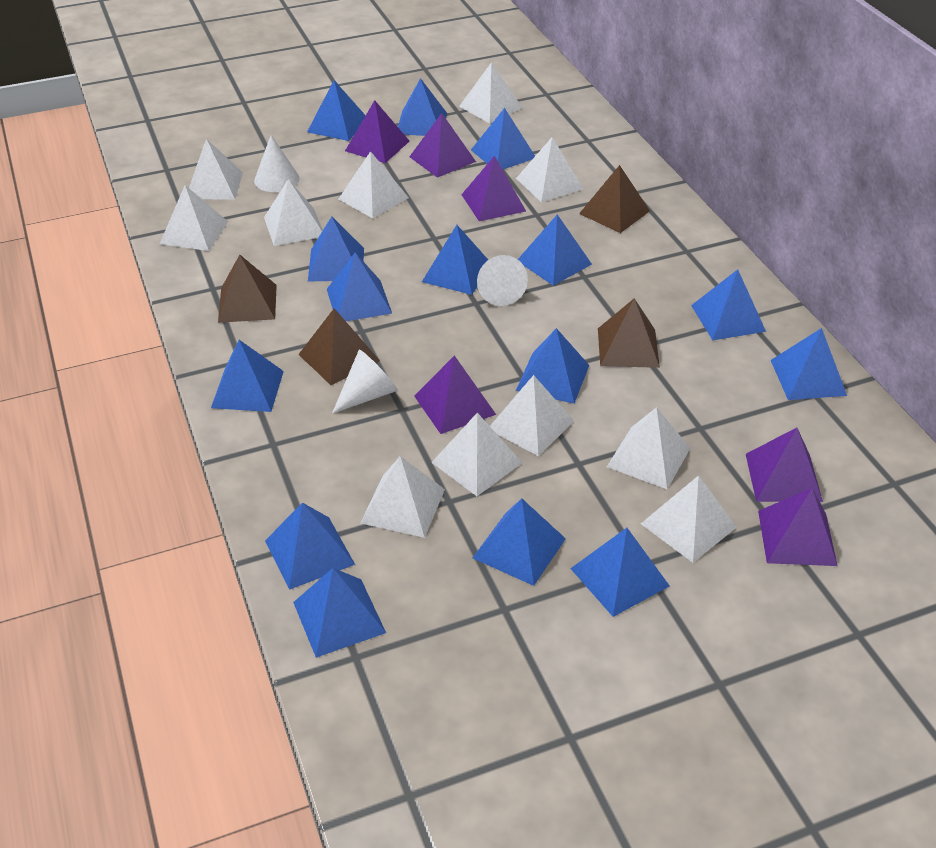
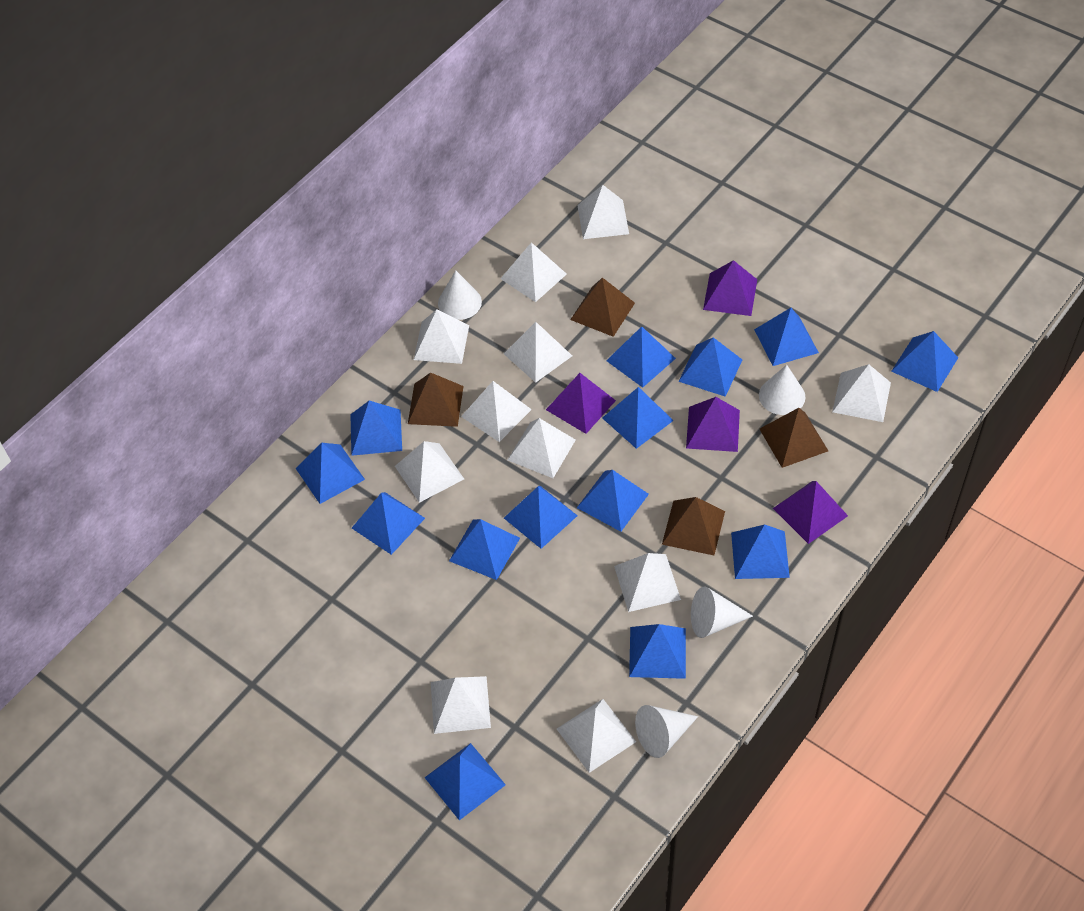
blue pyramid: 15 -> 14
purple pyramid: 6 -> 4
white cone: 3 -> 4

